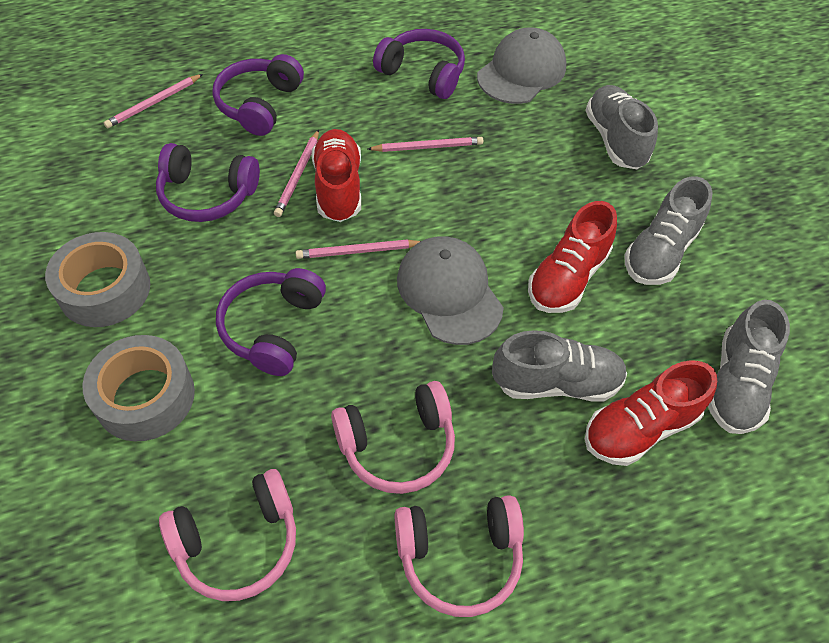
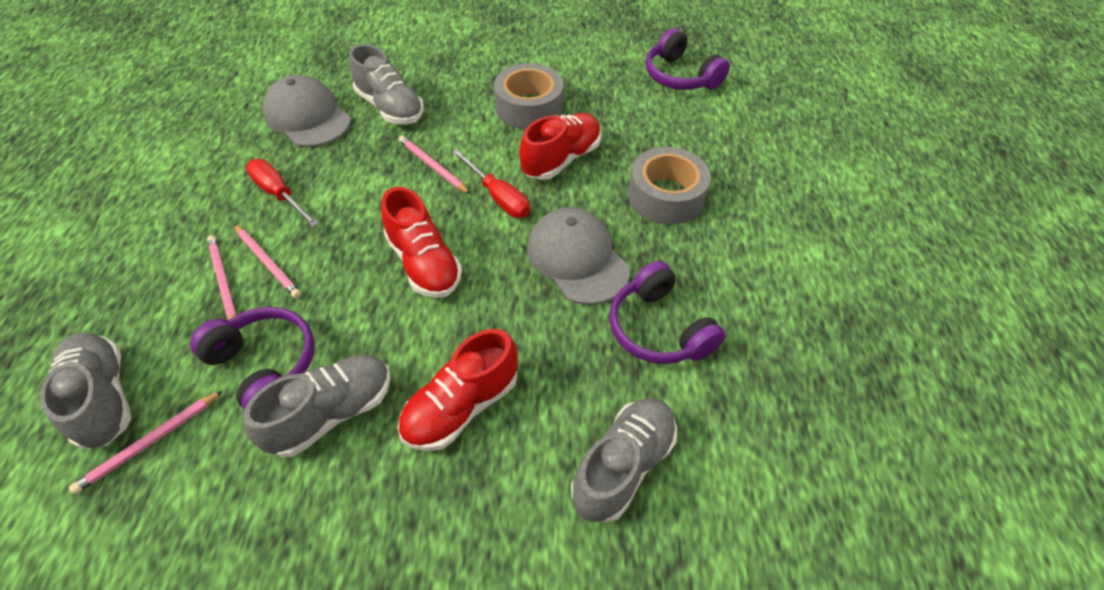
pink headphones: 3 -> 0
purple headphones: 4 -> 3
red screwdriver: 0 -> 2

